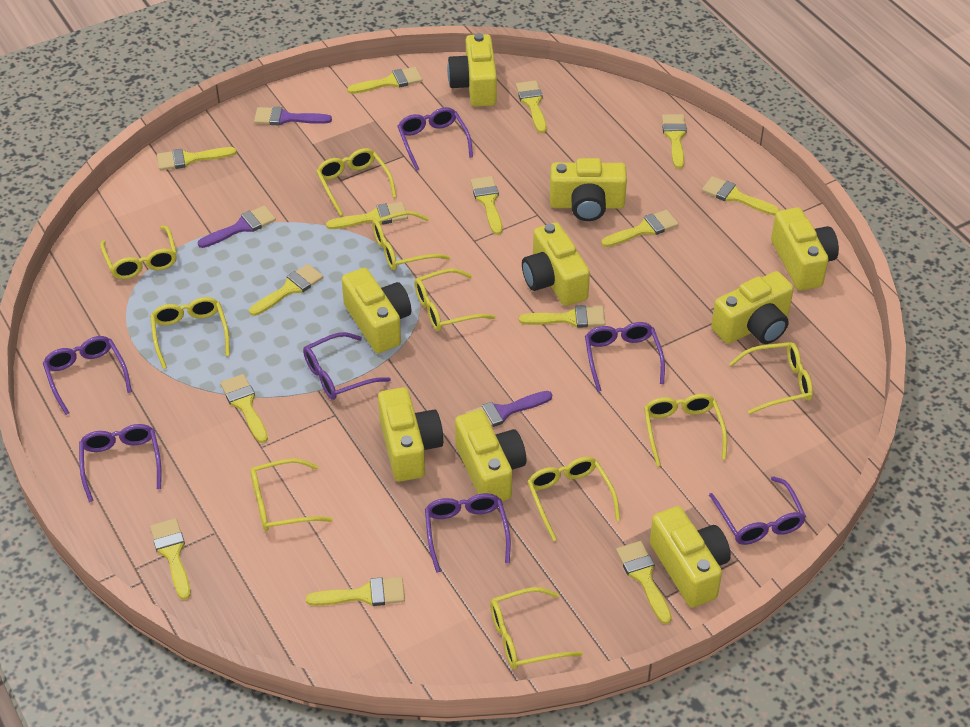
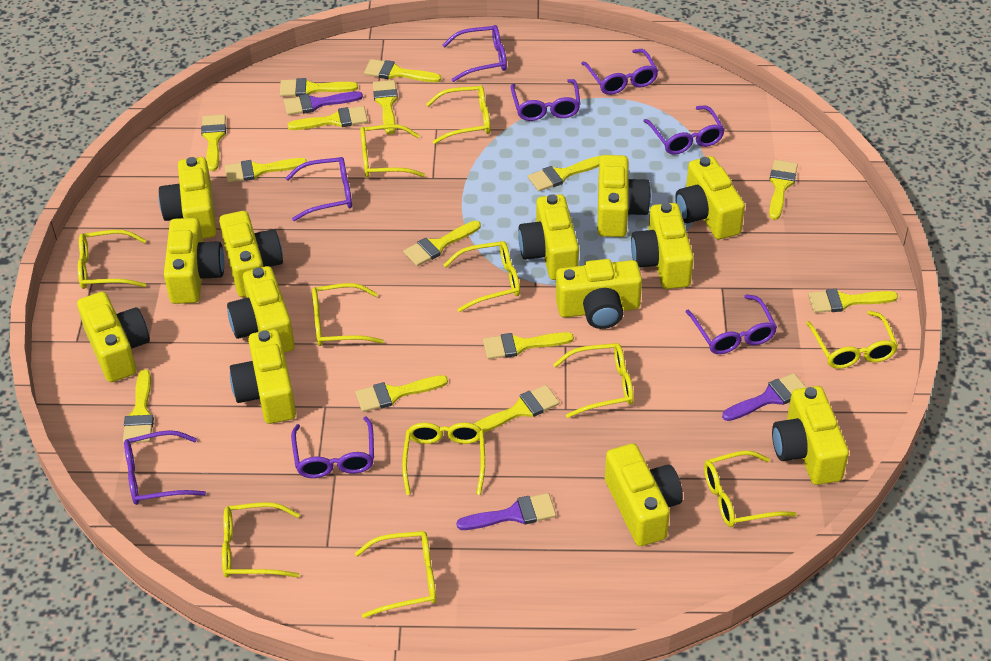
purple glasses: 7 -> 8
yellow camera: 9 -> 13
yellow glasses: 10 -> 11

